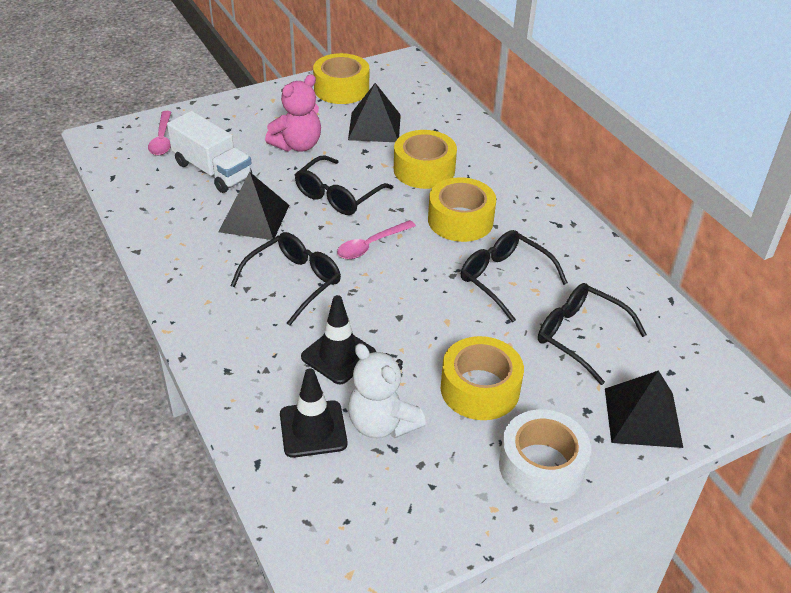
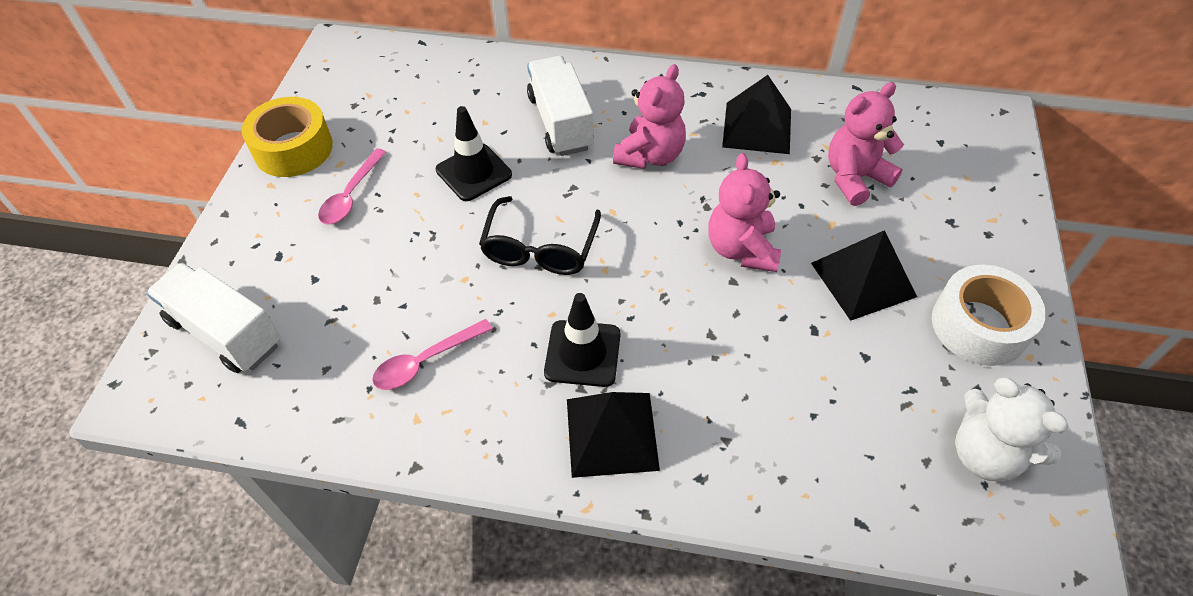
black glasses: 4 -> 1
pink teddy bear: 1 -> 3
white truck: 1 -> 2
yellow tape: 4 -> 1

